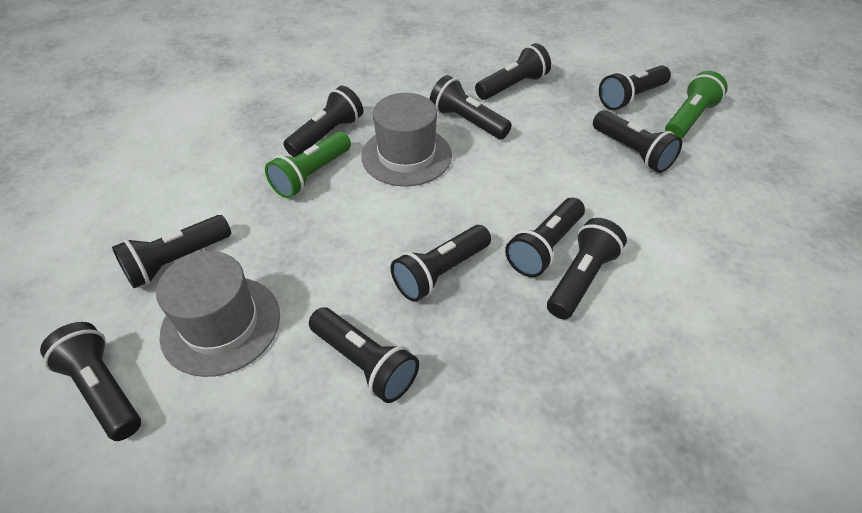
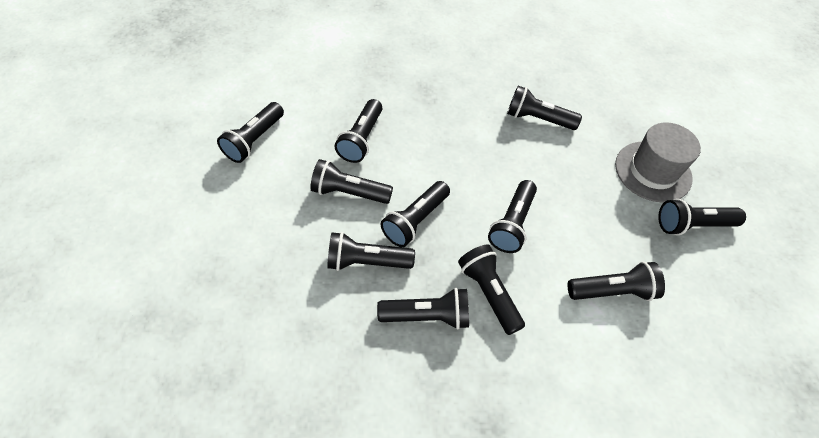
green flashlight: 2 -> 0
grey hat: 2 -> 1

